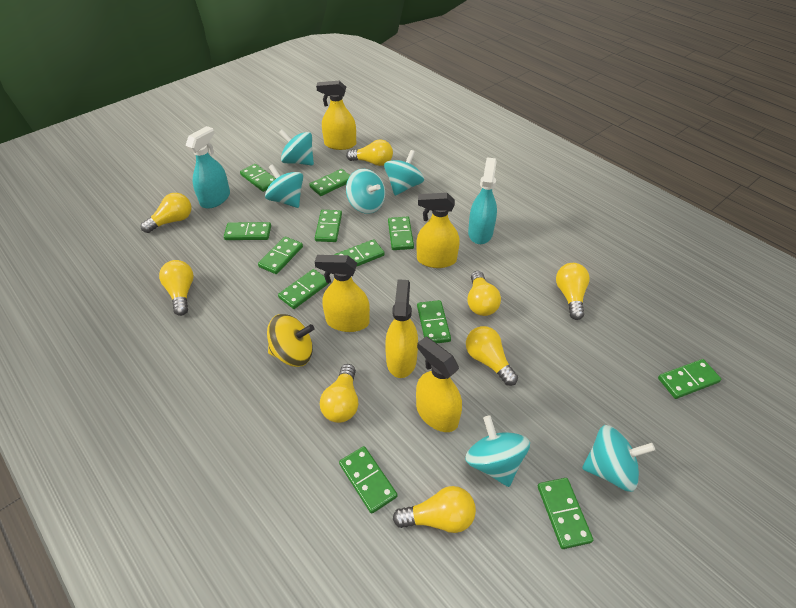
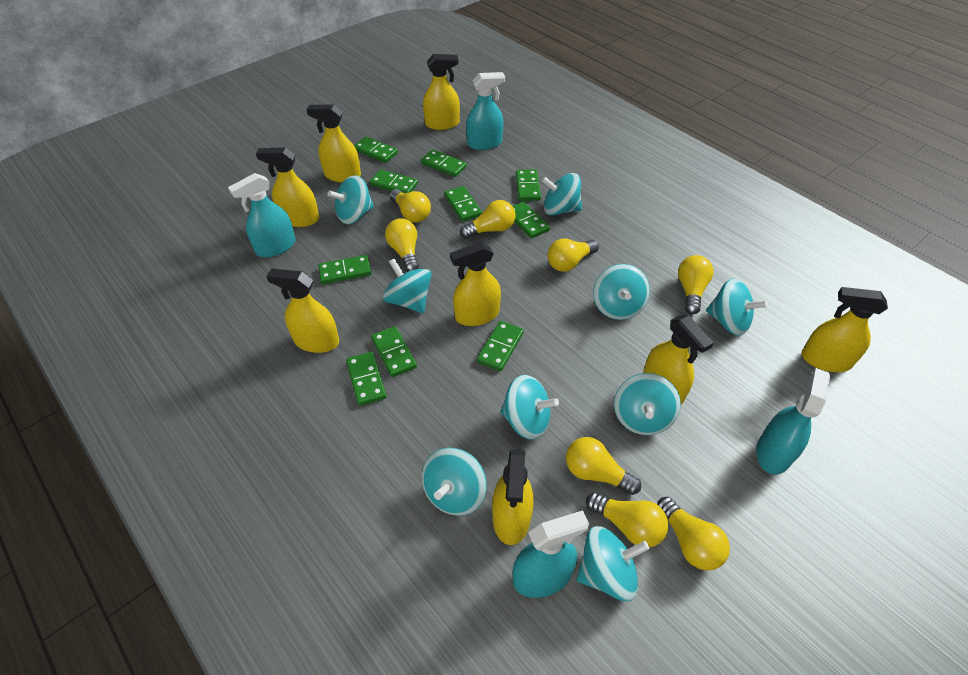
green domino: 12 -> 10
turquoise spinning top: 6 -> 9
turquoise spray bottle: 2 -> 4
yellow spinning top: 1 -> 0
yellow spray bottle: 5 -> 8

